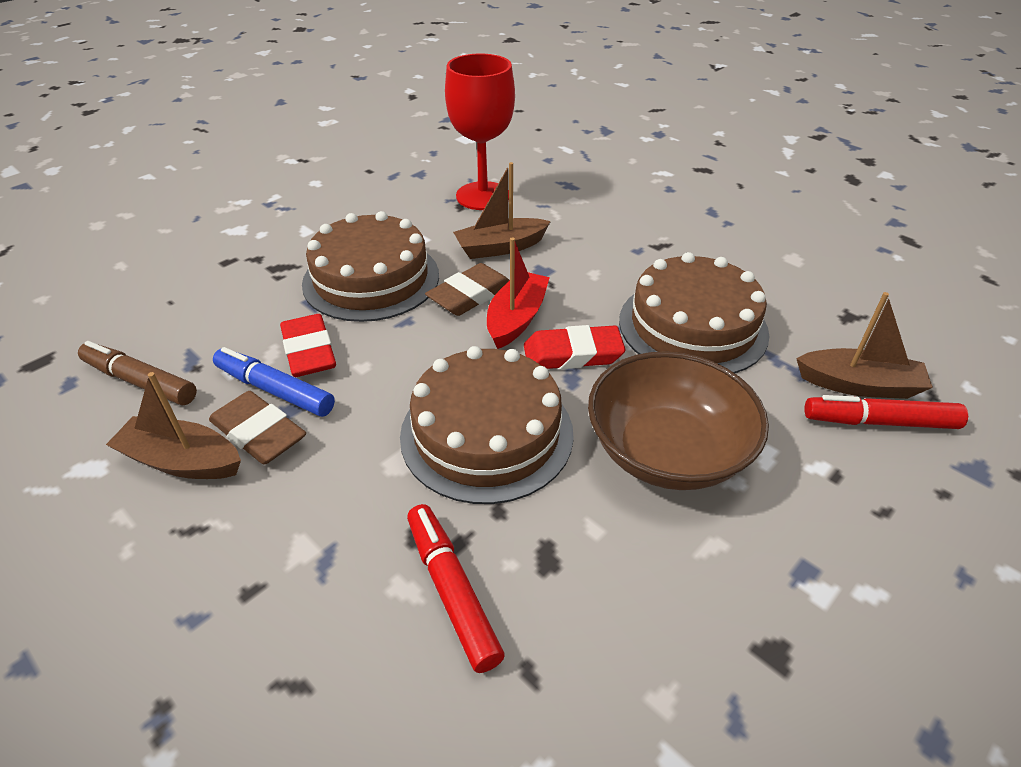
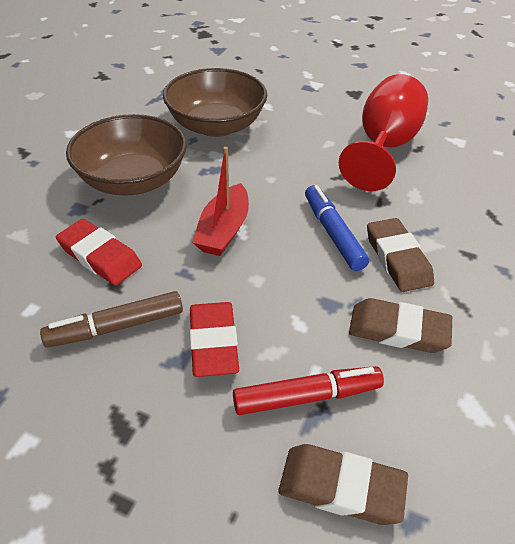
brown boat: 3 -> 0
brown bowl: 1 -> 2
brown cake: 3 -> 0
brown eraser: 2 -> 3
red marker: 2 -> 1

